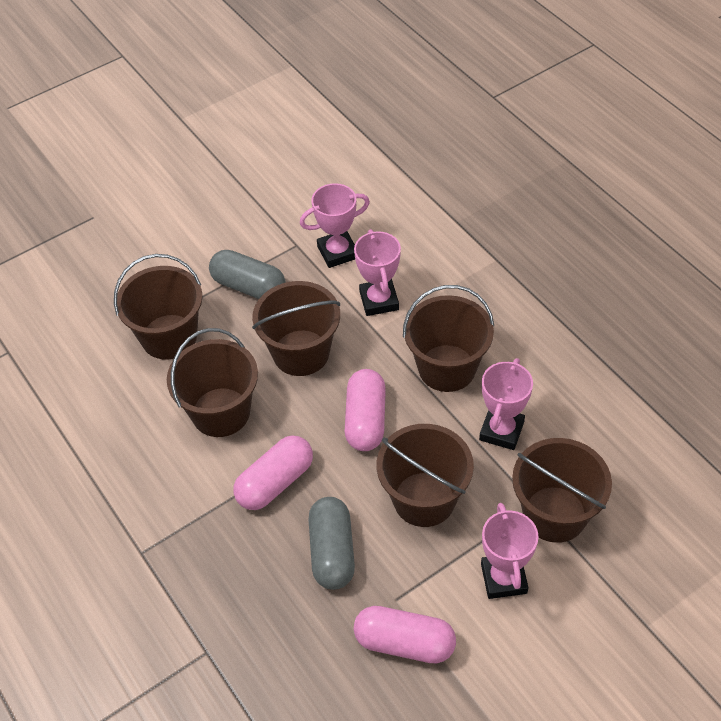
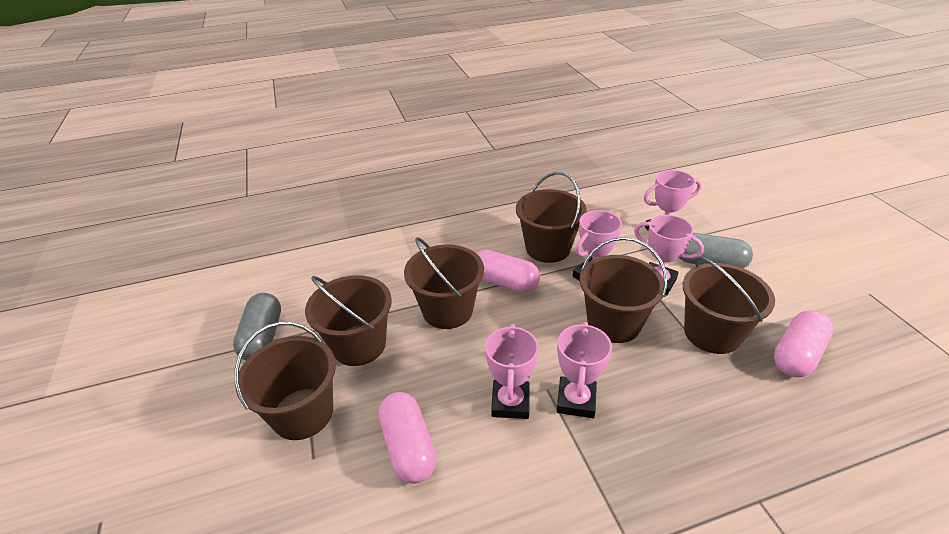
pink trophy: 4 -> 5

